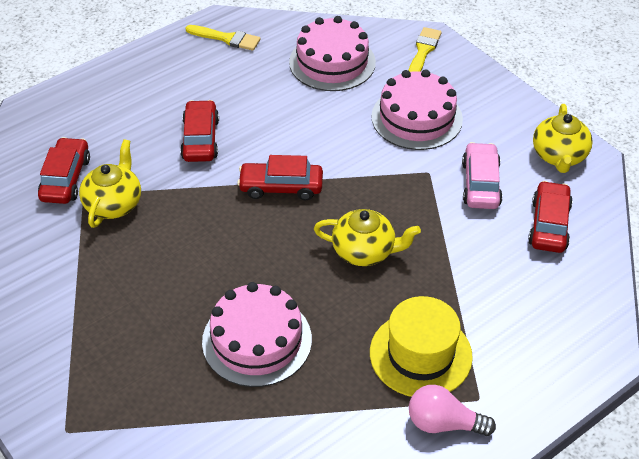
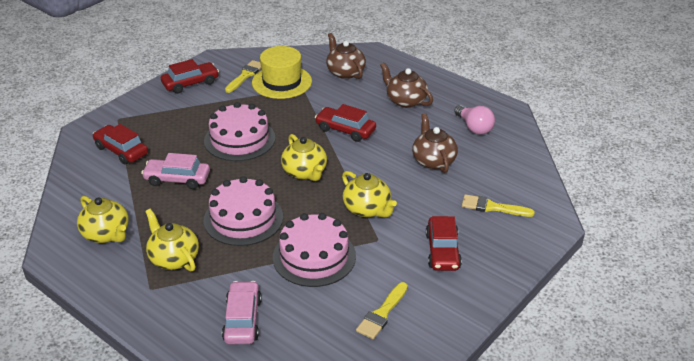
brown teapot: 0 -> 3
pink car: 1 -> 2
yellow brush: 2 -> 3
yellow teapot: 3 -> 4

